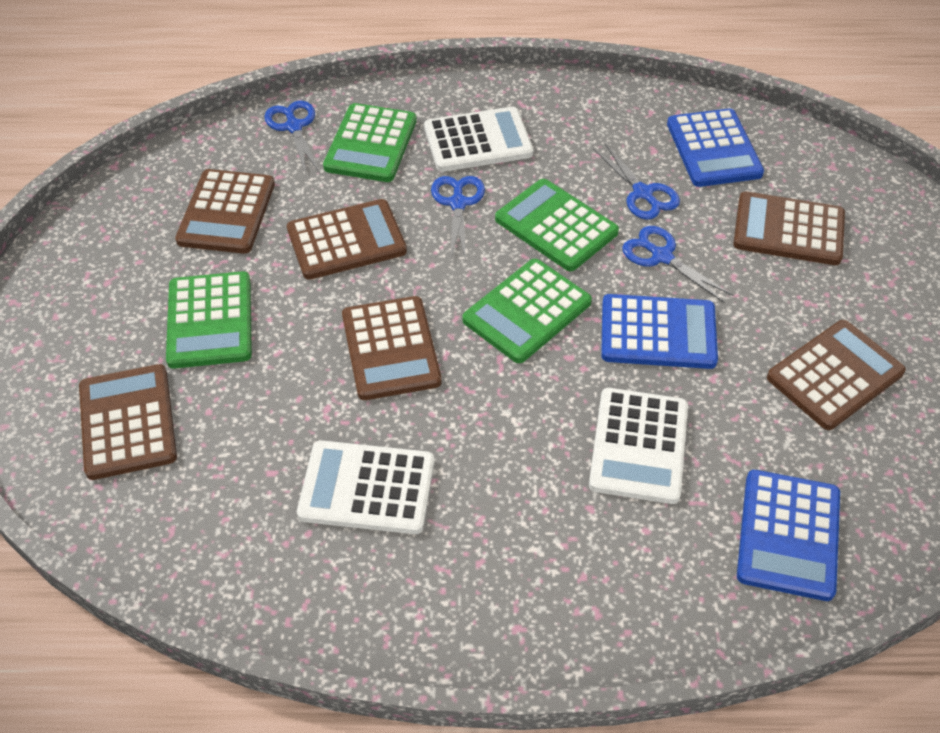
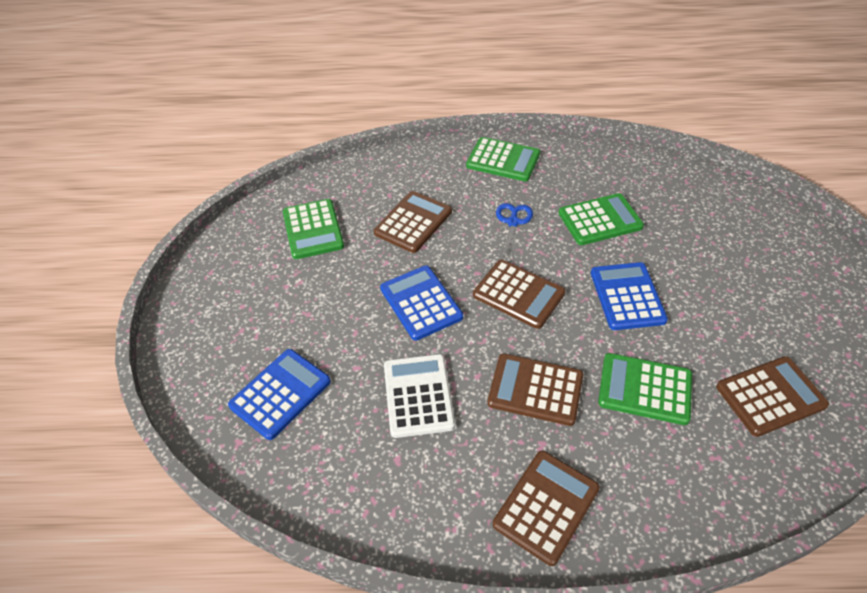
blue scissors: 4 -> 1
brown calculator: 6 -> 5
white calculator: 3 -> 1

